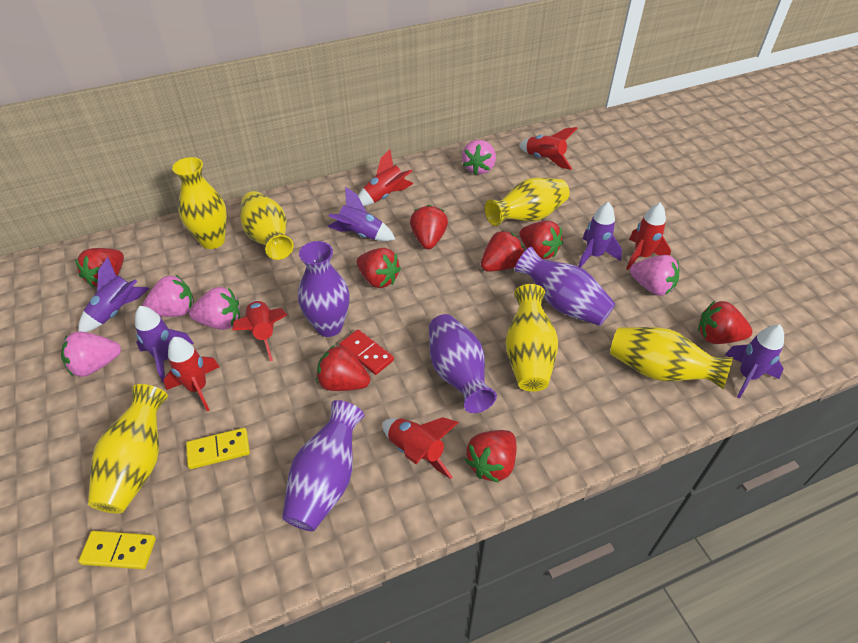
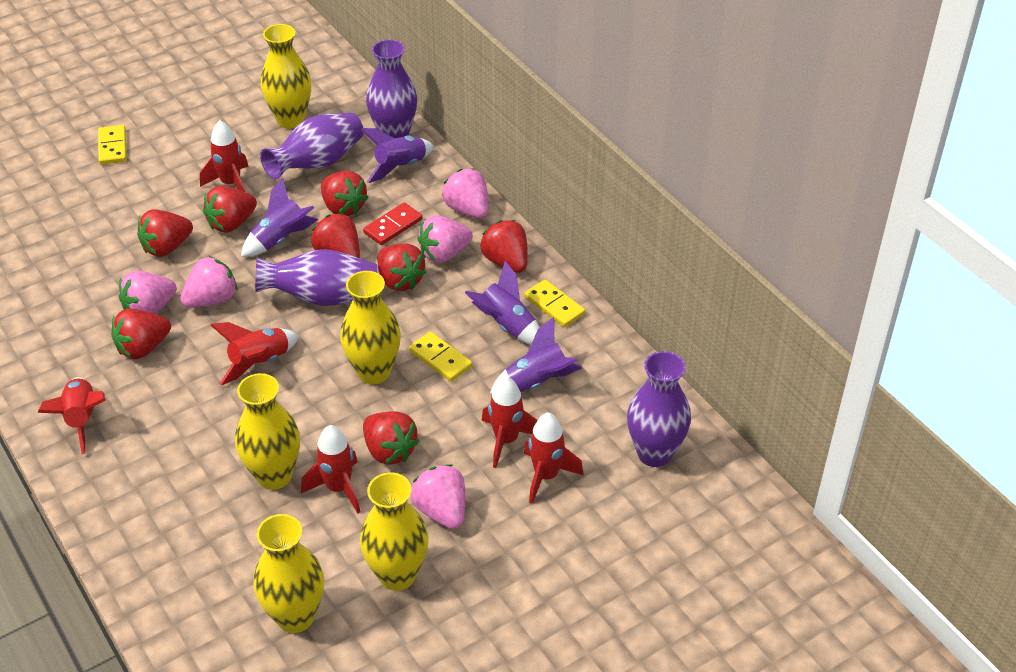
purple rocket: 5 -> 4
yellow domino: 2 -> 3
yellow vase: 6 -> 5

